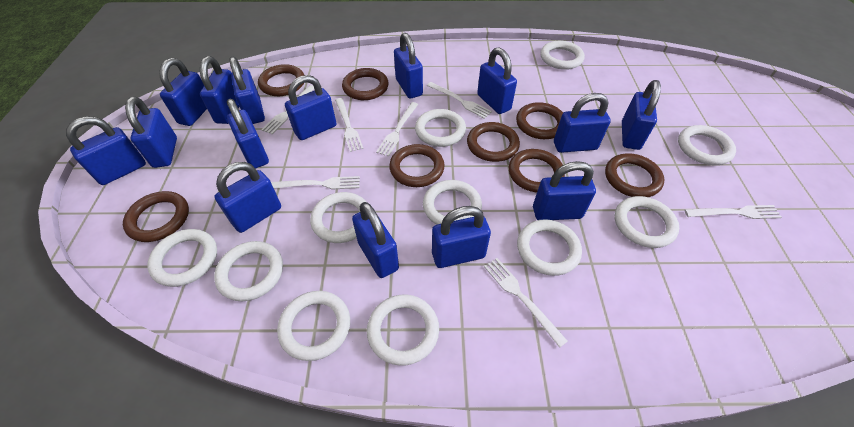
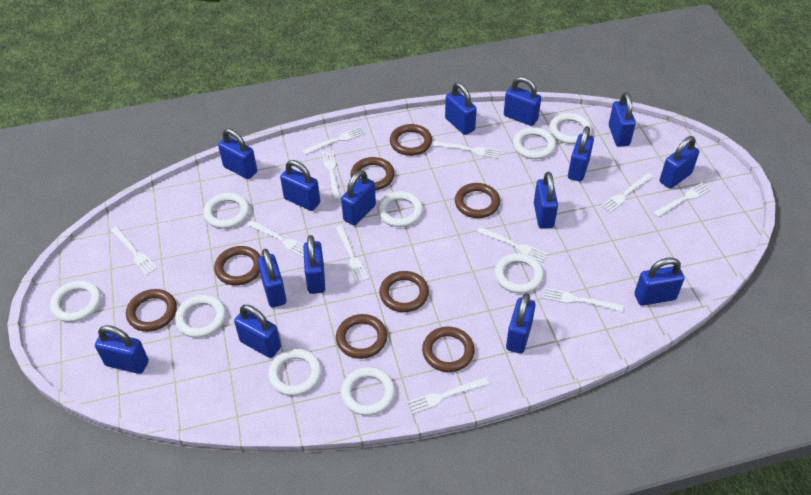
white fork: 7 -> 11
white ring: 11 -> 9

